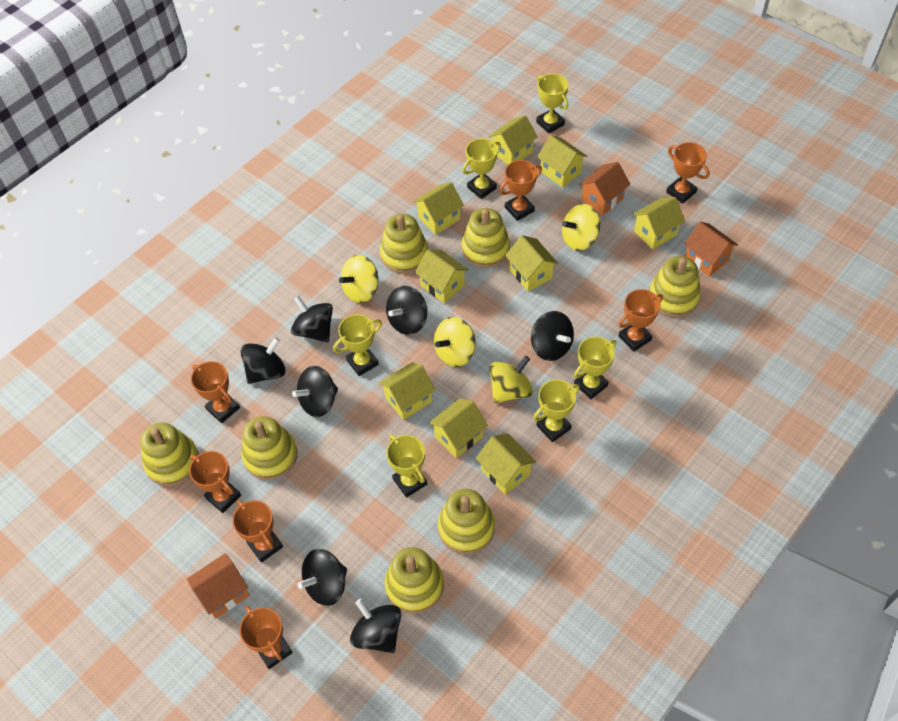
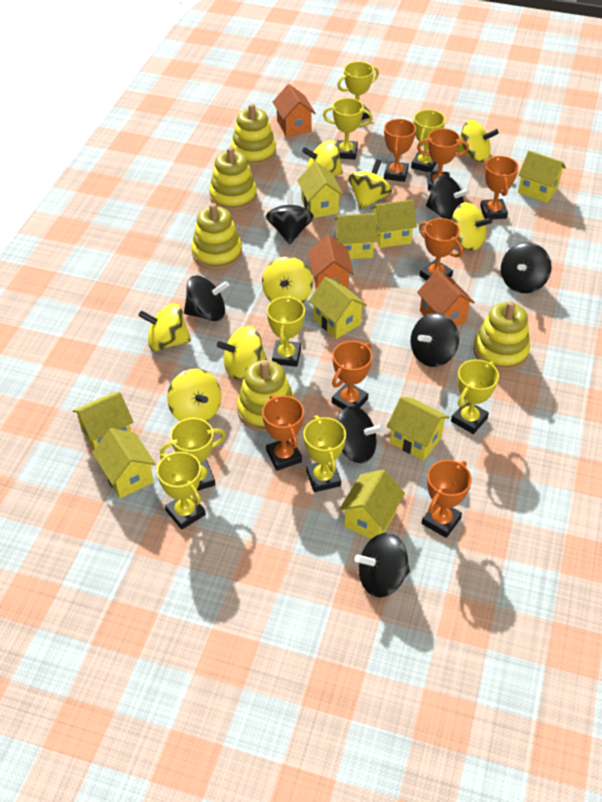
yellow spinning top: 4 -> 8
yellow stacking toy: 7 -> 5
yellow trophy: 6 -> 8

